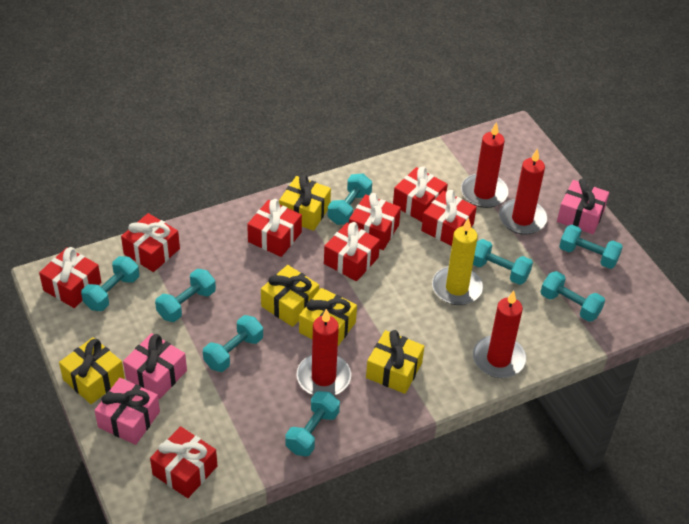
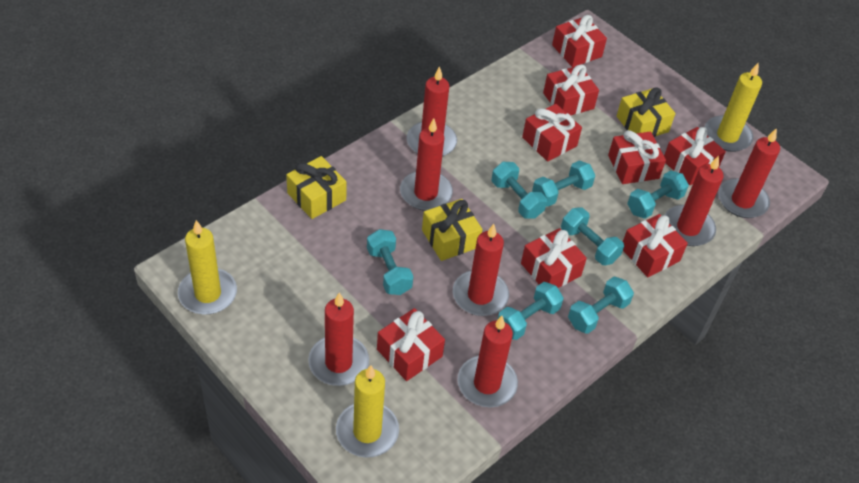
pink gift: 3 -> 0
red candle: 4 -> 7
turquoise dumbbell: 8 -> 7
yellow candle: 1 -> 3
yellow gift: 5 -> 3

